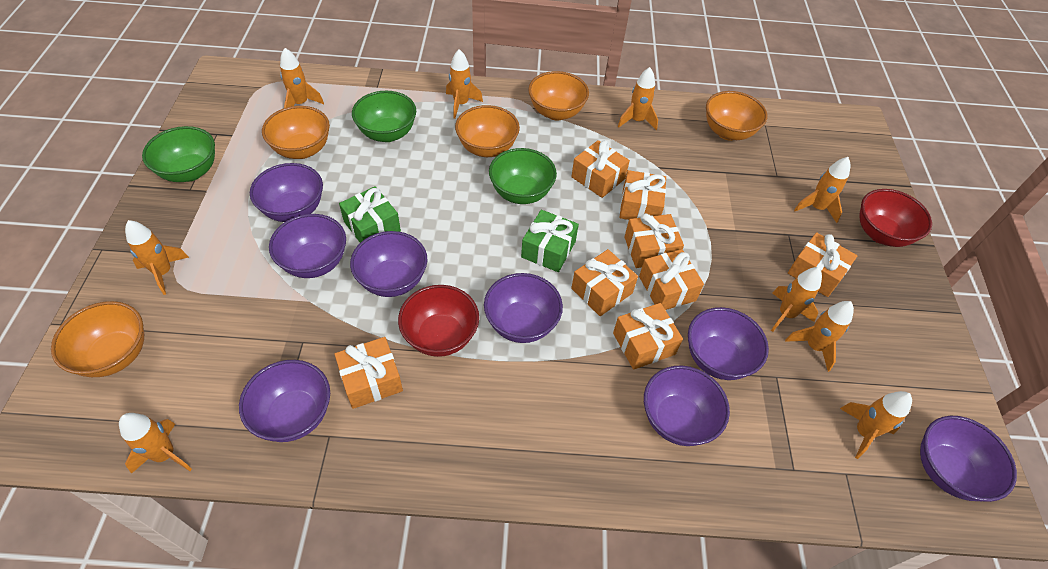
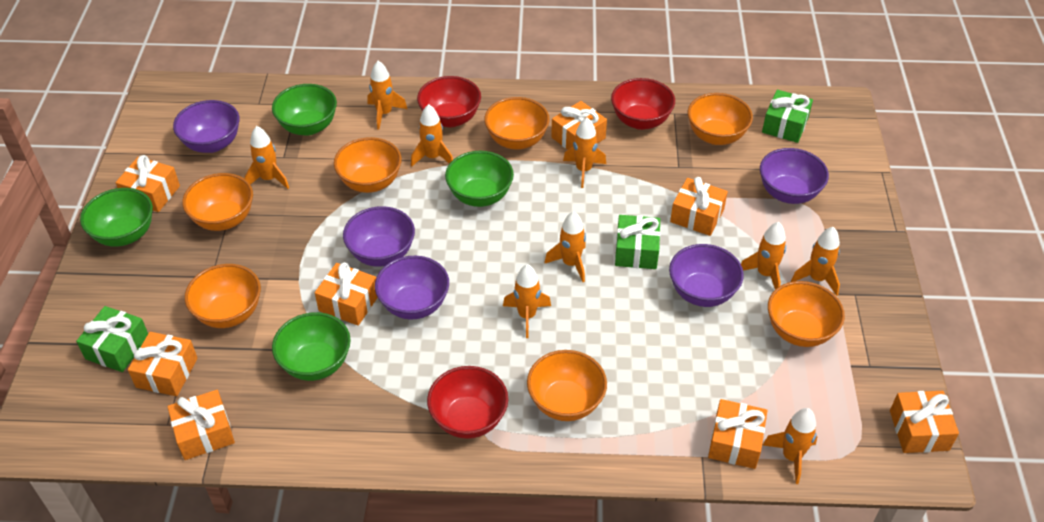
green bowl: 3 -> 4
green gift: 2 -> 3
orange bowl: 5 -> 7
purple bowl: 8 -> 5
red bowl: 2 -> 3

